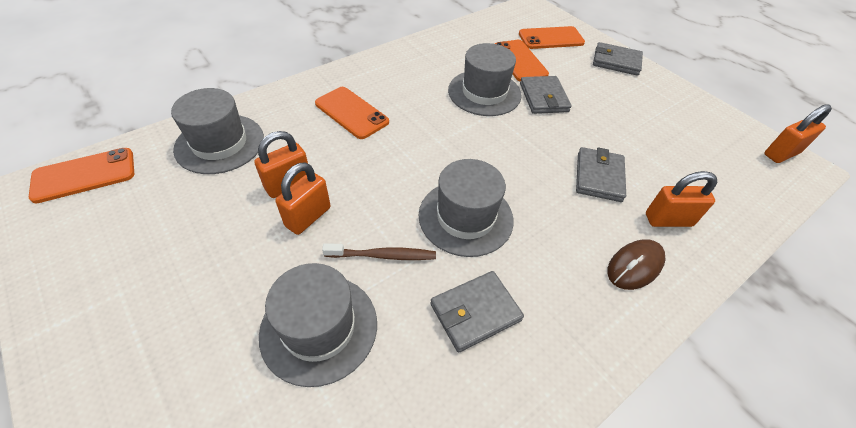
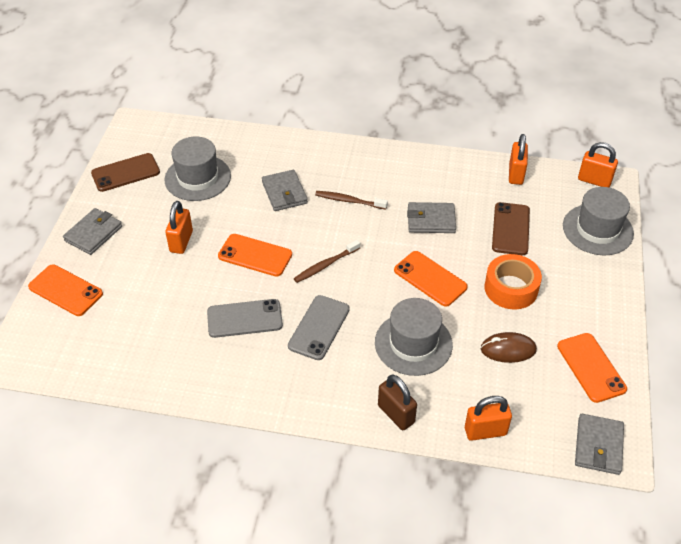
brown padlock: 0 -> 1
brown phone: 0 -> 2
brown toothbrush: 1 -> 2
grey hat: 4 -> 3
grey phone: 0 -> 2
orange tape: 0 -> 1

